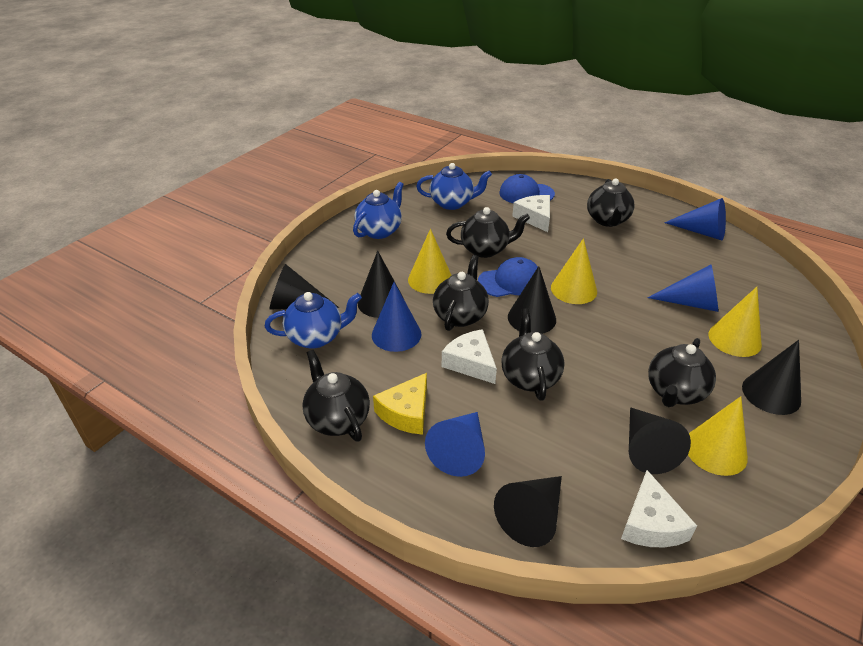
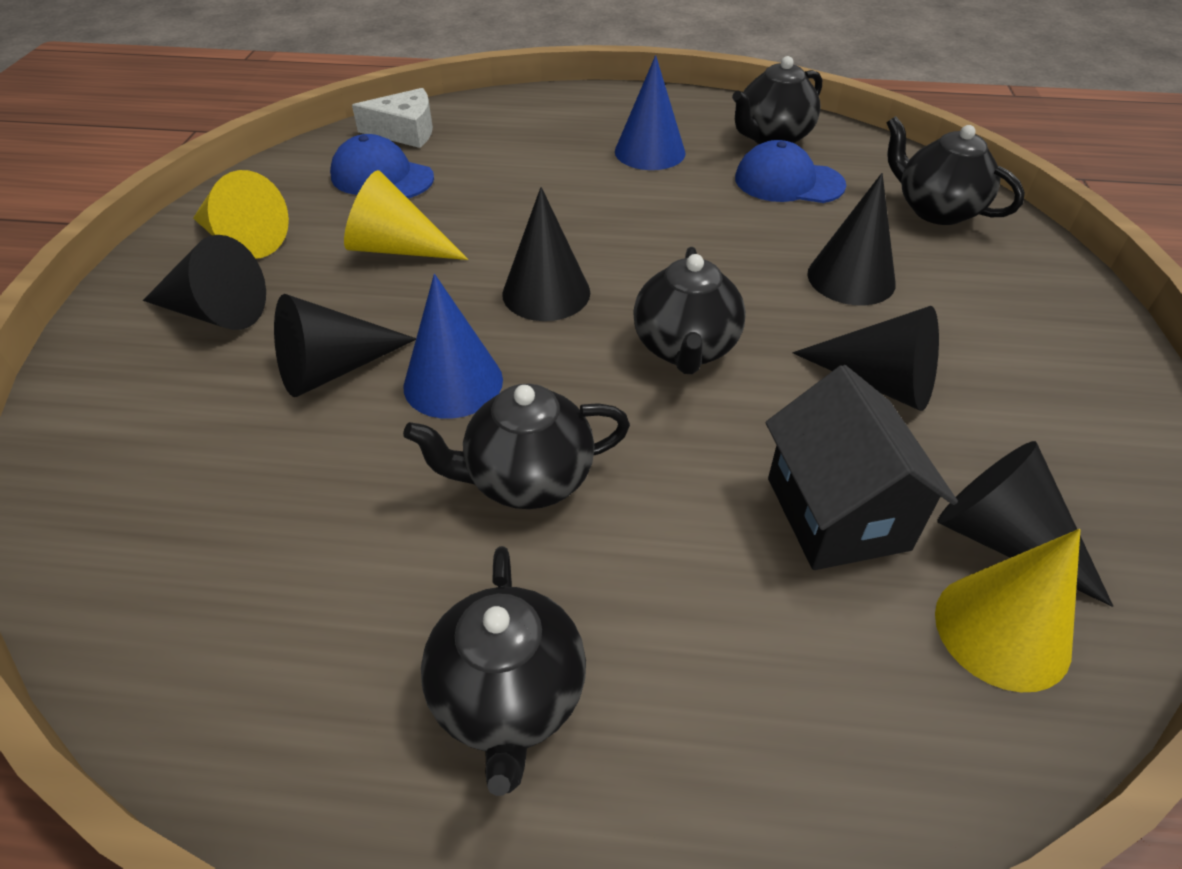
black house: 0 -> 1
black teapot: 6 -> 5
blue cone: 4 -> 2
blue teapot: 3 -> 0
white cheese: 3 -> 1
yellow cheese: 1 -> 0
yellow cone: 4 -> 3

